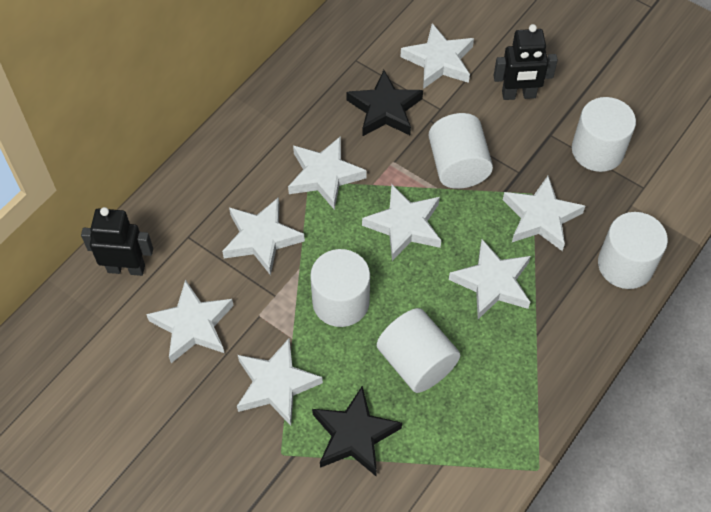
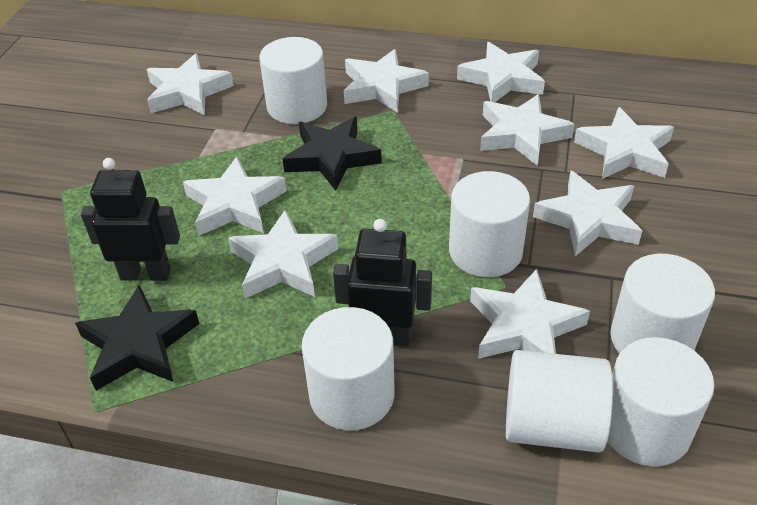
white cylinder: 5 -> 6
white star: 8 -> 9

